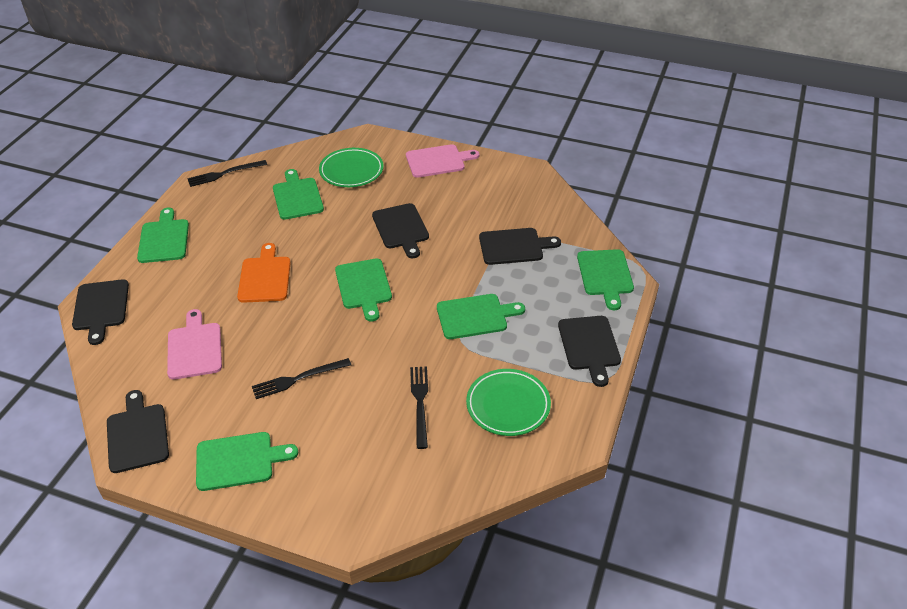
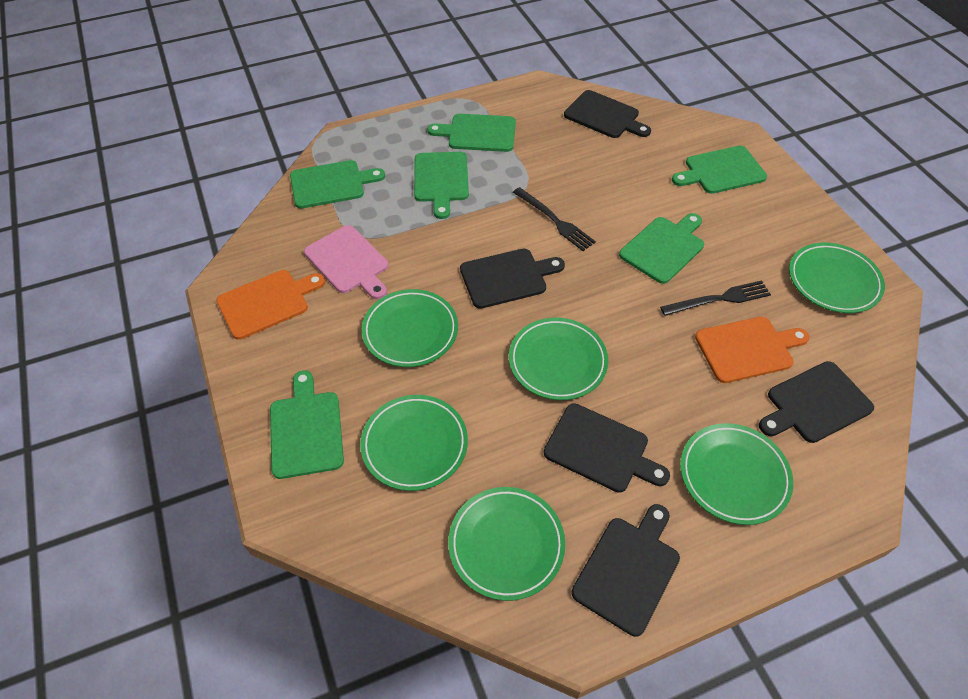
black fork: 3 -> 2
green plate: 2 -> 6
orange cutting board: 1 -> 2
pink cutting board: 2 -> 1

